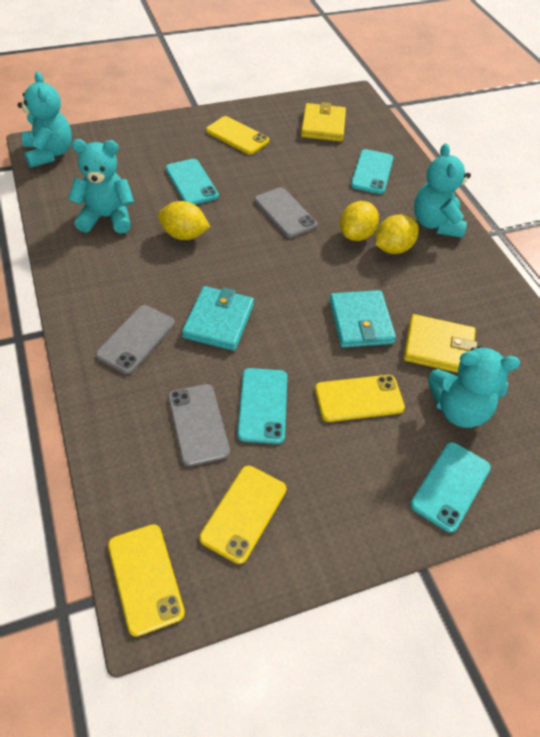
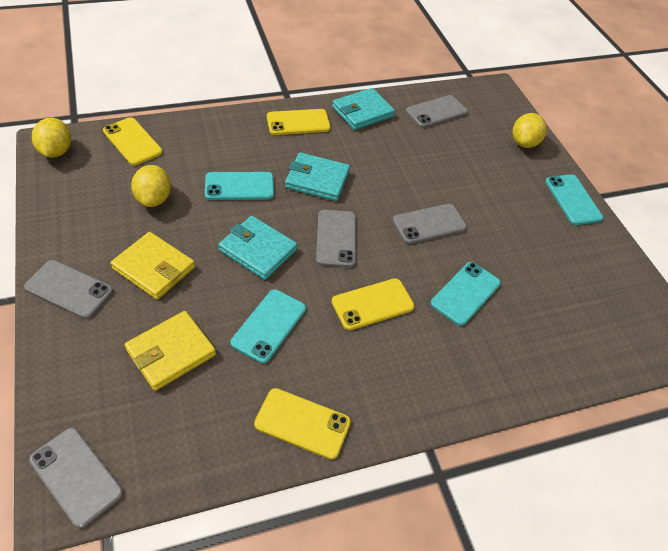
grey phone: 3 -> 5
turquoise teddy bear: 4 -> 0
turquoise wallet: 2 -> 3

